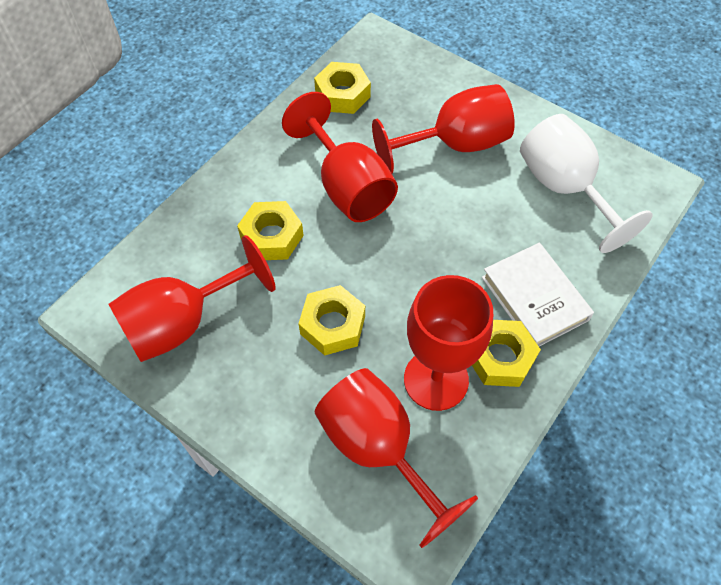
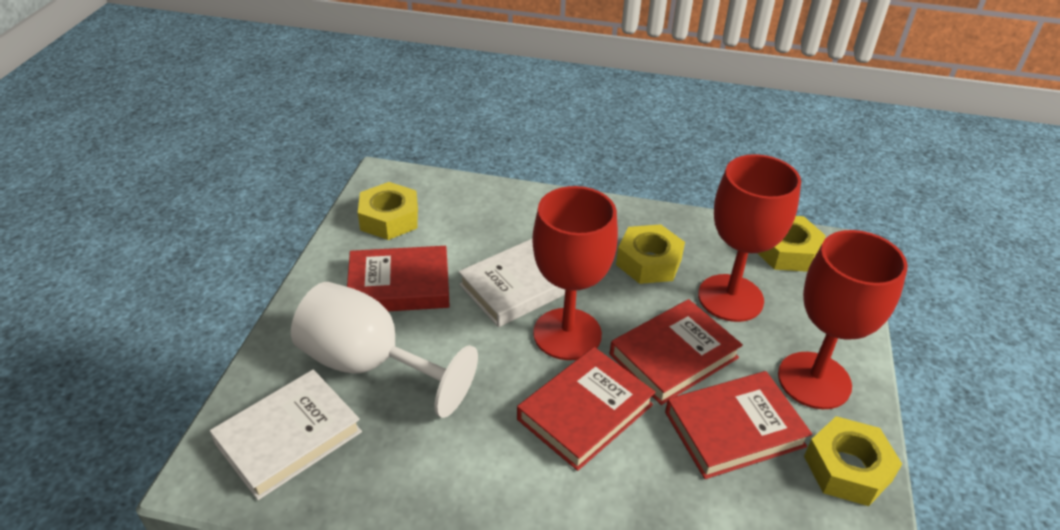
red book: 0 -> 4
red goblet: 5 -> 3
white book: 1 -> 2

